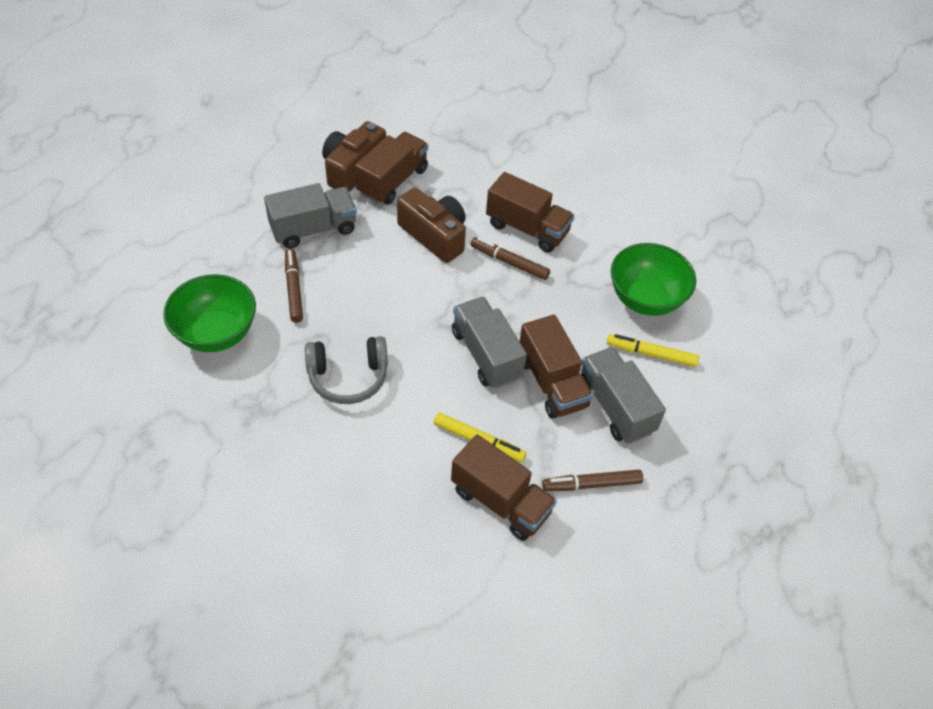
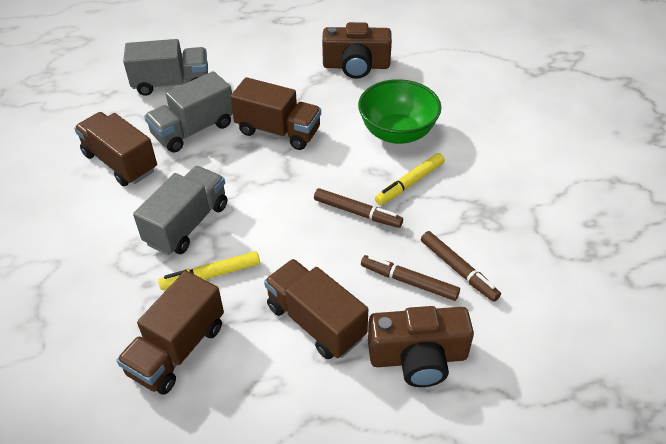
green bowl: 2 -> 1
grey headphones: 1 -> 0

